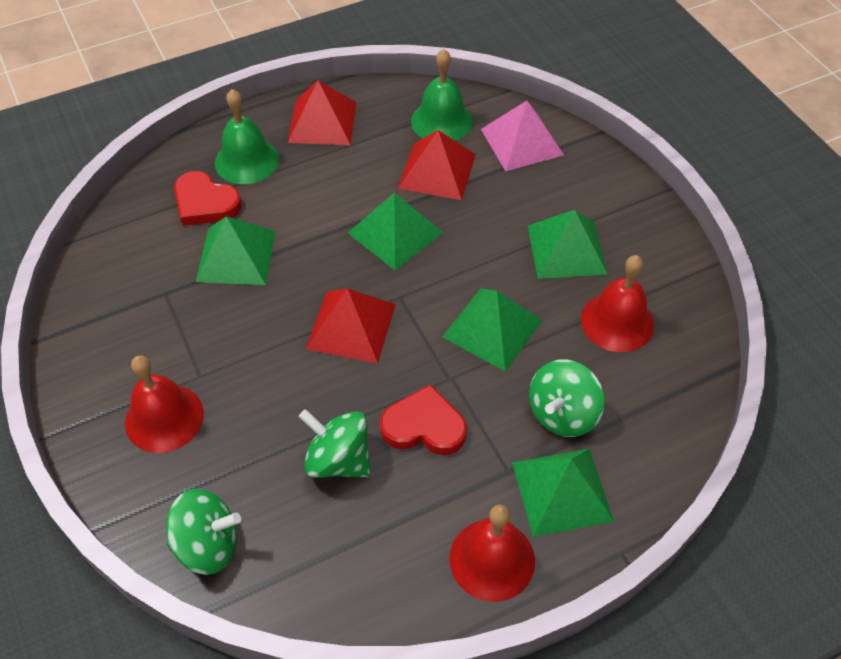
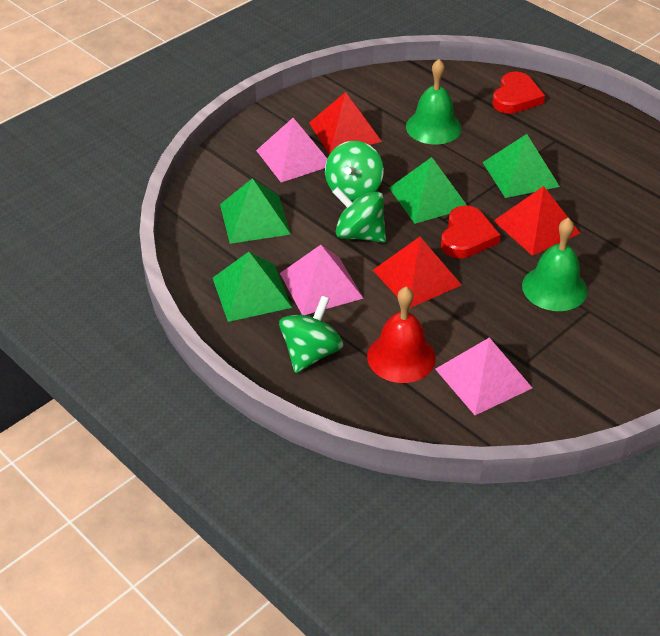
green pyramid: 5 -> 4
pink pyramid: 1 -> 3
red bell: 3 -> 1

